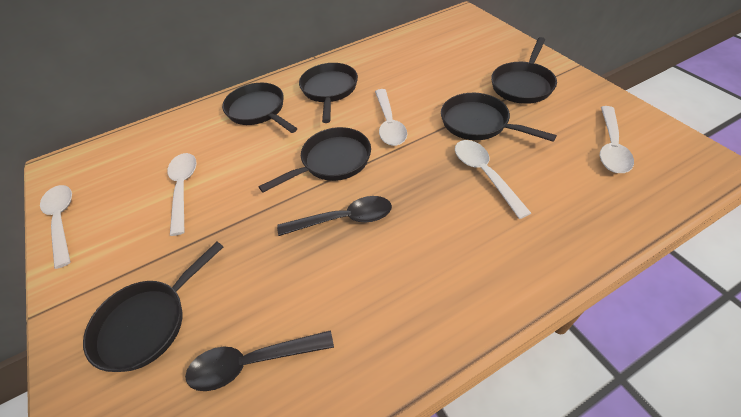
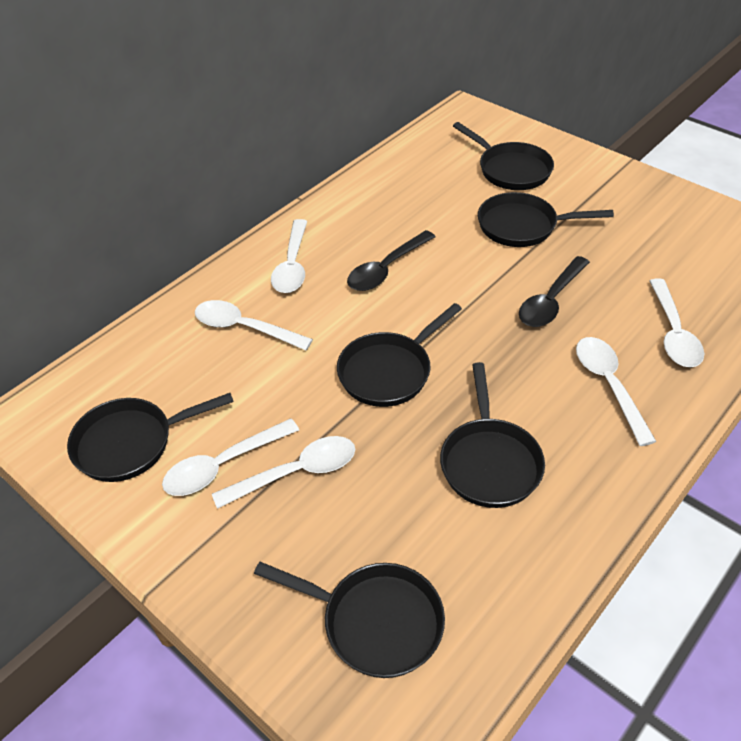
white spoon: 5 -> 6

